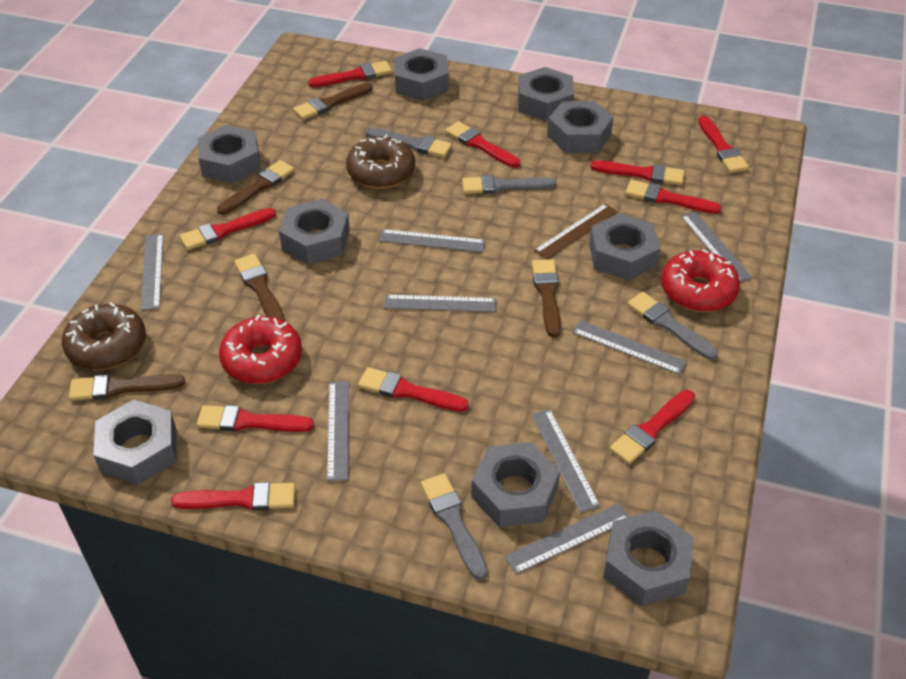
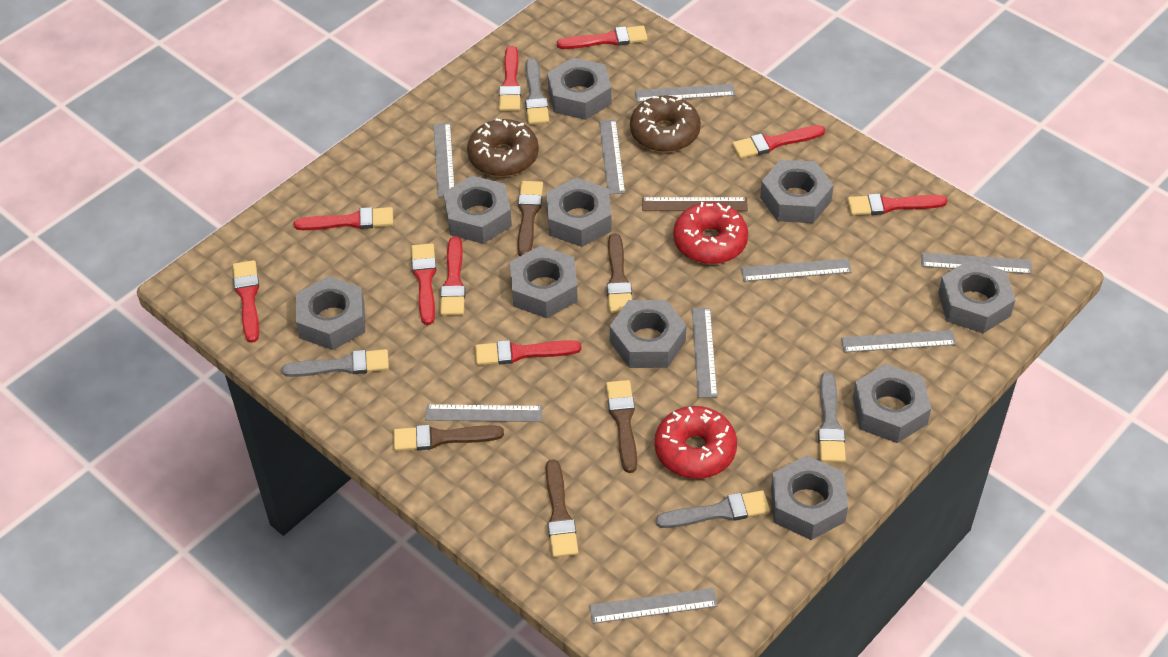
grey nut: 9 -> 10
grey ruler: 8 -> 9
red brush: 10 -> 9

